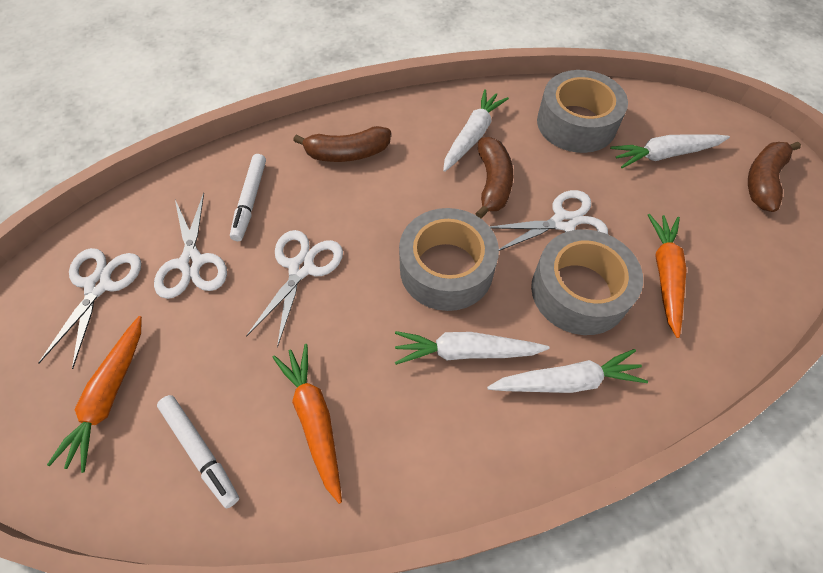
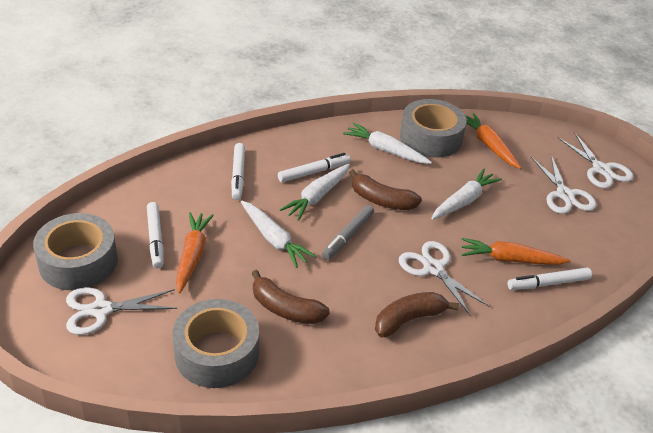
grey marker: 0 -> 1
white marker: 2 -> 4

